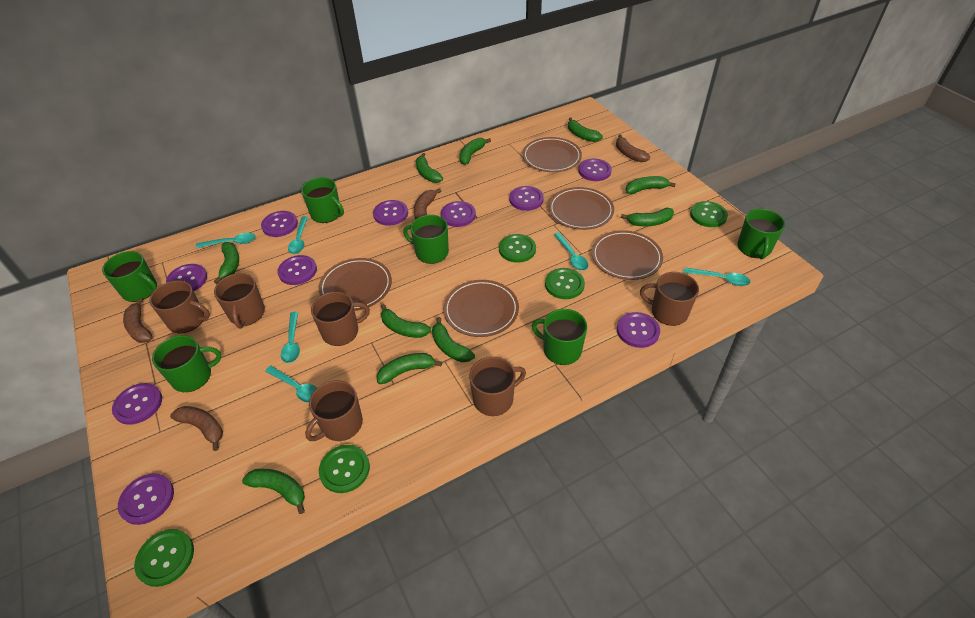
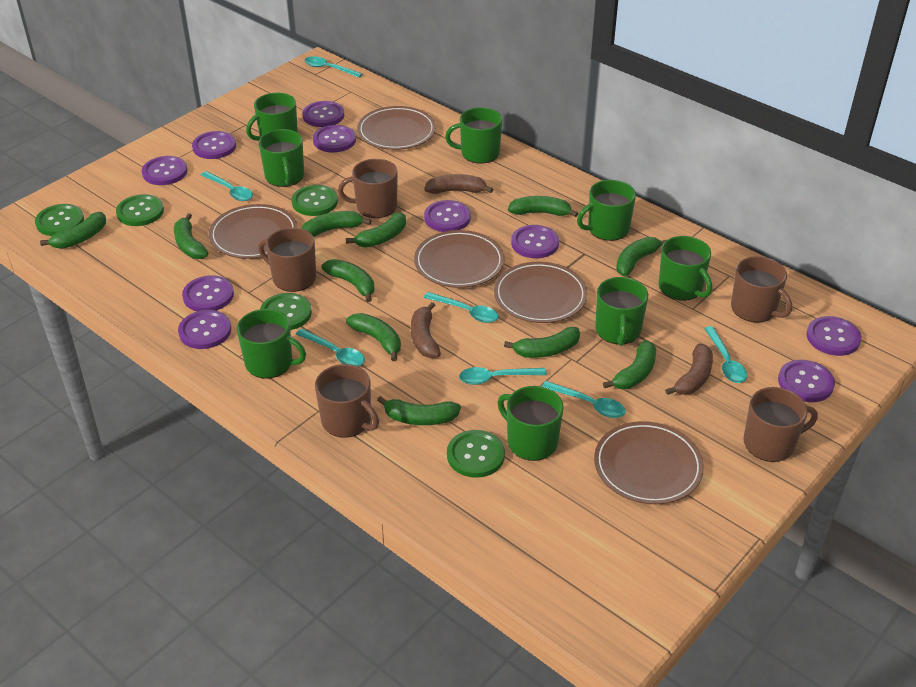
brown banana: 4 -> 3
brown mug: 6 -> 5
green banana: 10 -> 11
green mug: 6 -> 8
turquoise spoon: 6 -> 7

